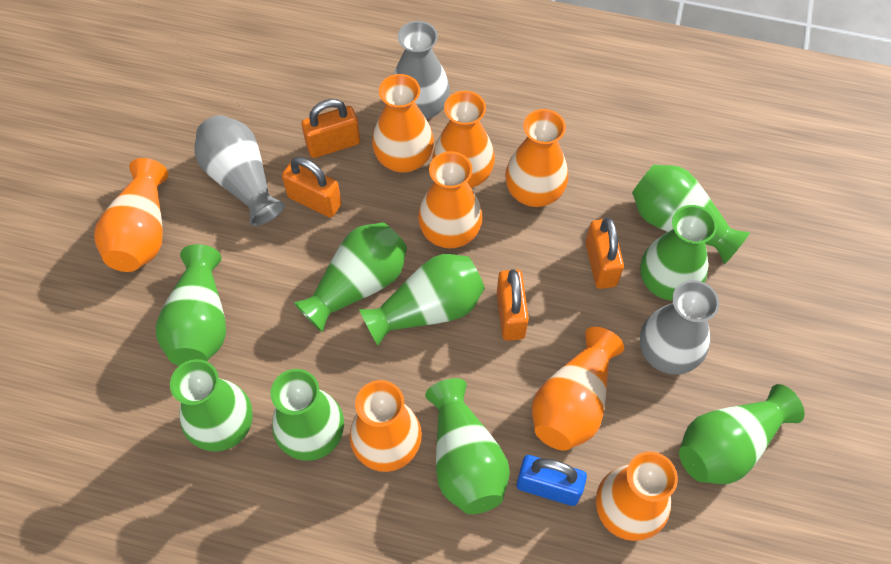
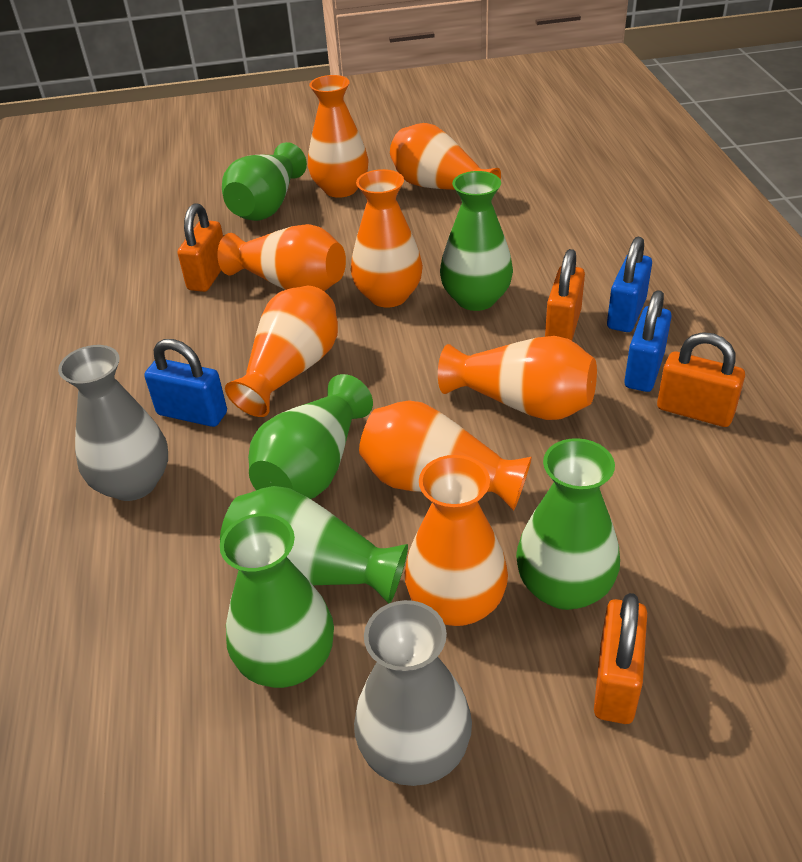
blue padlock: 1 -> 3
green vase: 9 -> 6
grey vase: 3 -> 2

